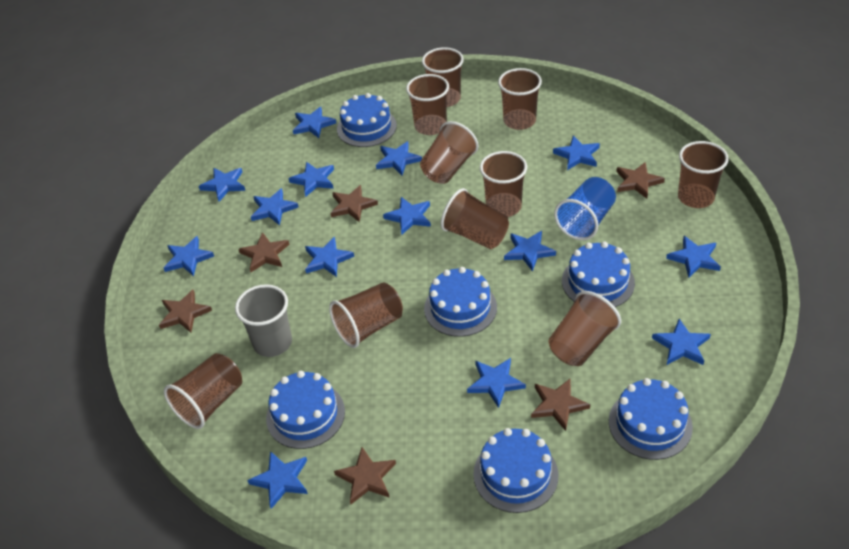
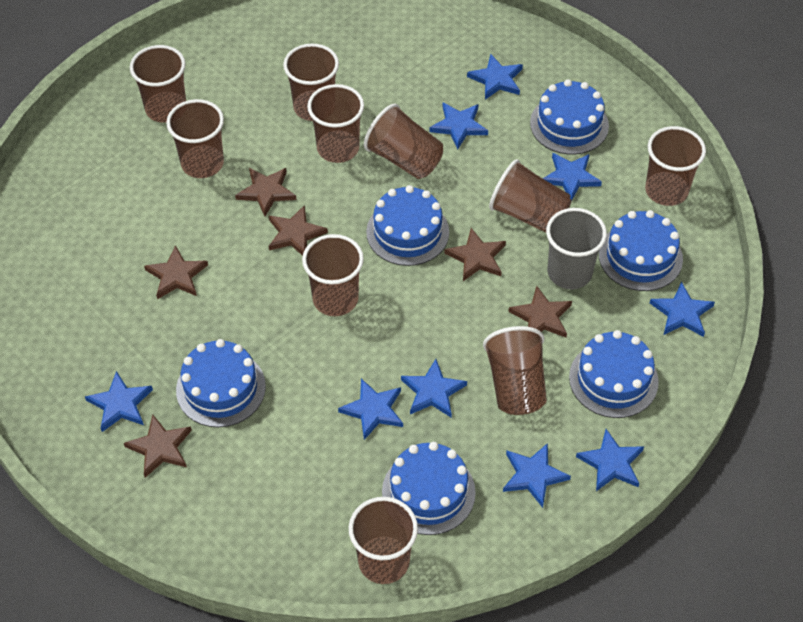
blue cup: 1 -> 0
blue star: 14 -> 9

